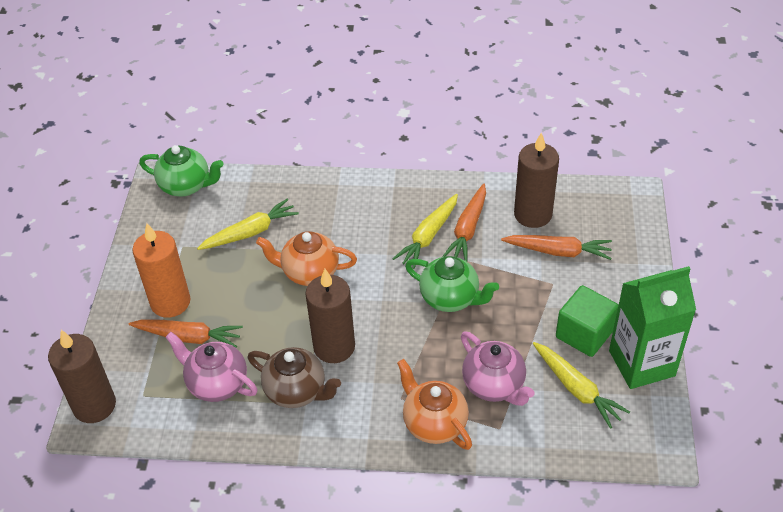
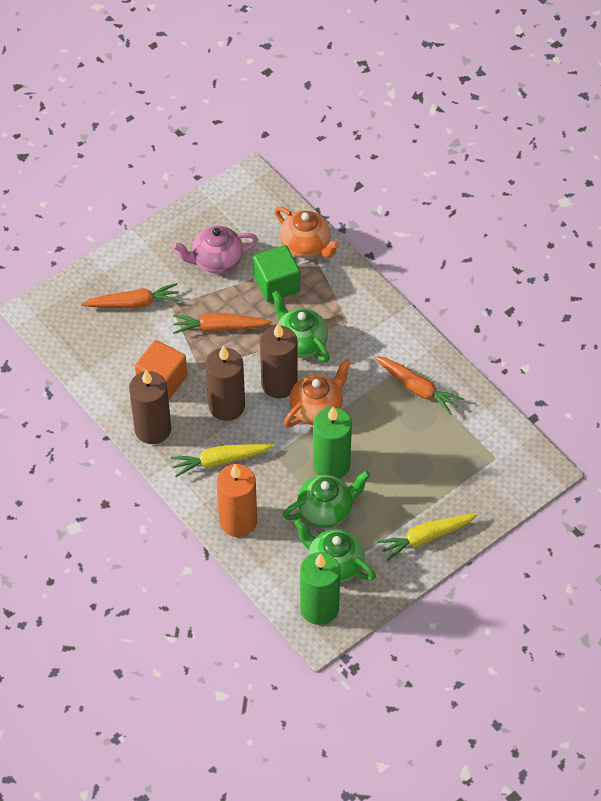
brown teapot: 1 -> 0
green candle: 0 -> 2
green carton: 1 -> 0
green teapot: 2 -> 3
orange cube: 0 -> 1
pink teapot: 2 -> 1
yellow carrot: 3 -> 2

